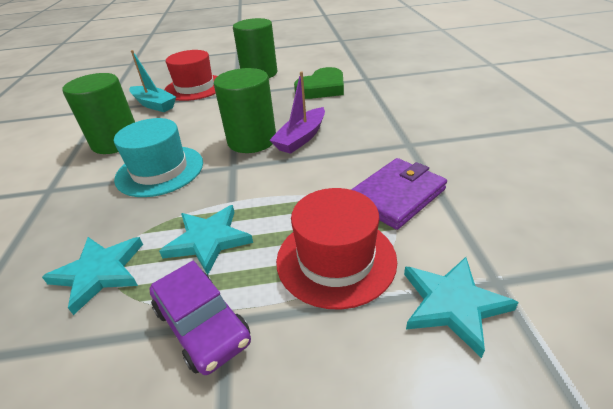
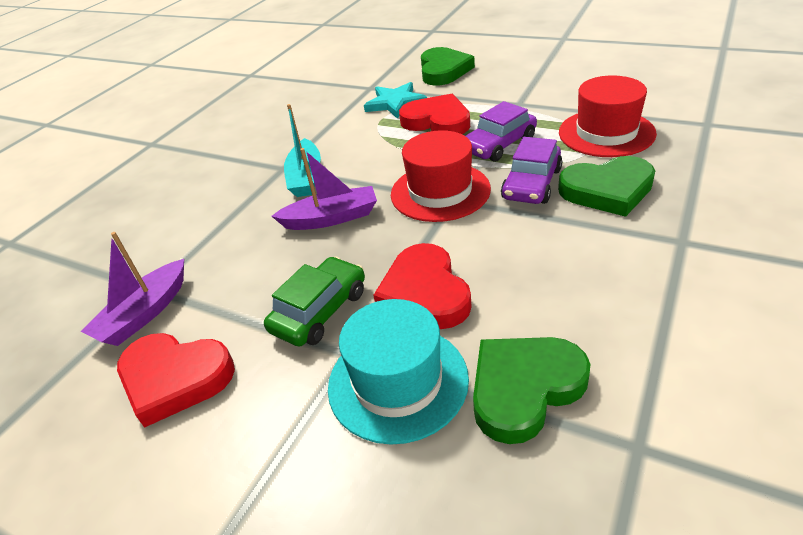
green car: 0 -> 1
green cylinder: 3 -> 0
green heart: 1 -> 3
purple boat: 1 -> 2
purple car: 1 -> 2
purple wallet: 1 -> 0
red heart: 0 -> 3
turquoise star: 3 -> 1

